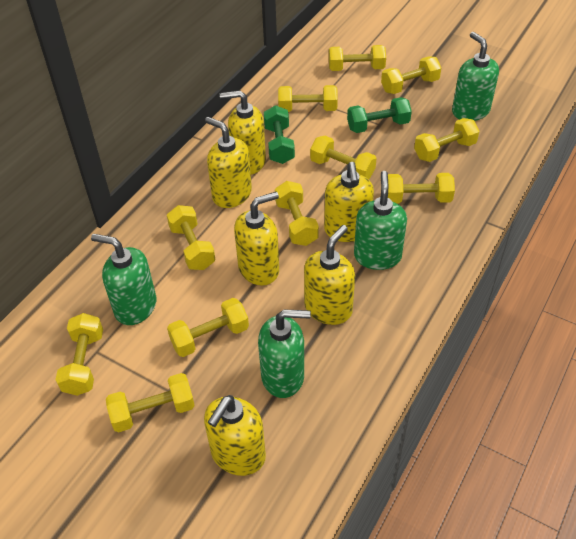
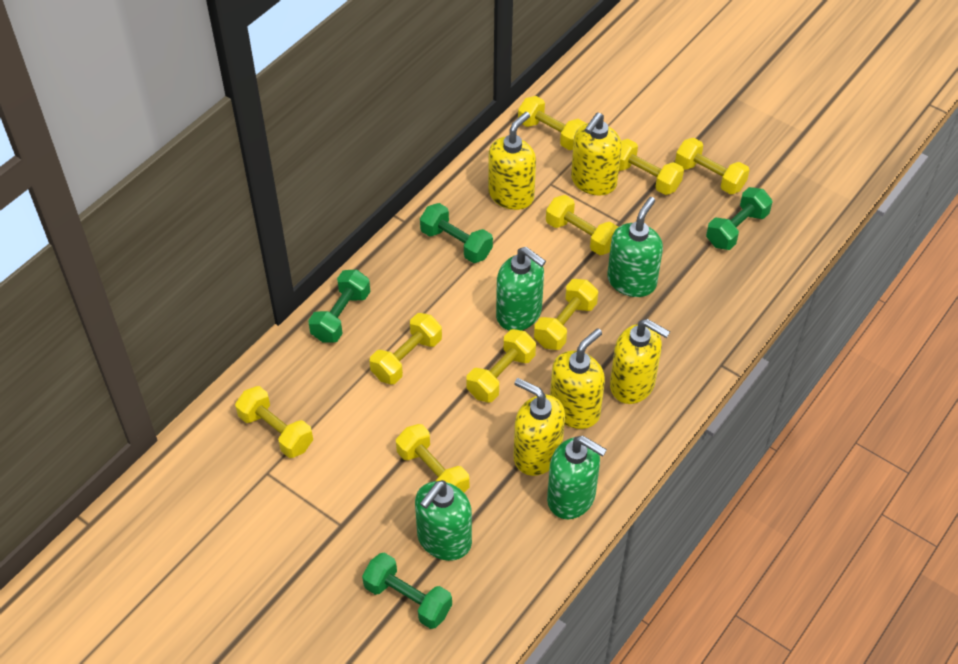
green dumbbell: 2 -> 4
yellow dumbbell: 11 -> 9
yellow soap dispenser: 6 -> 5

